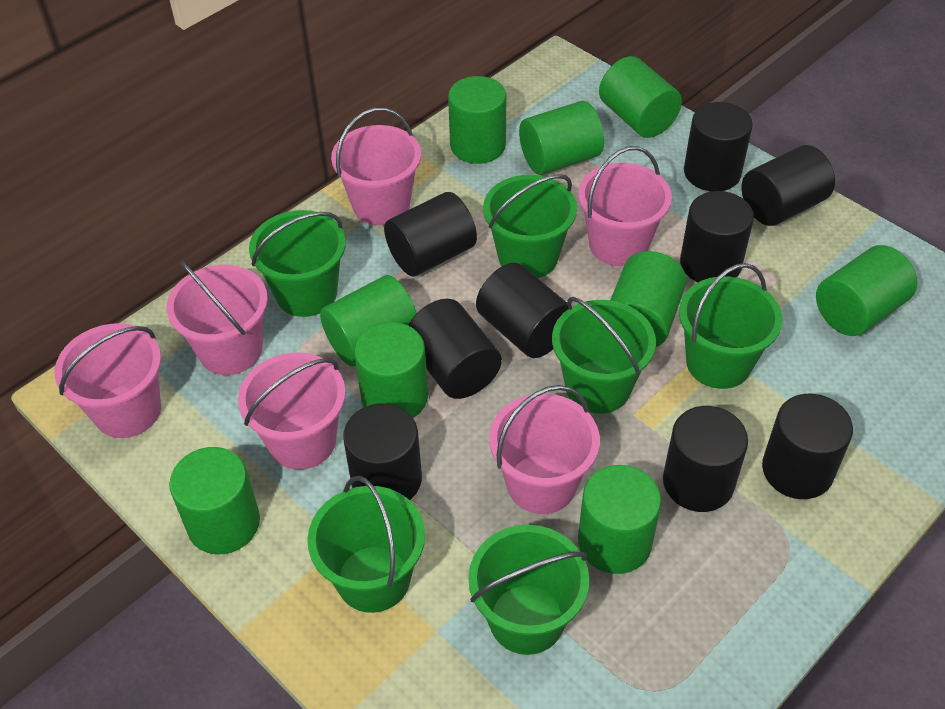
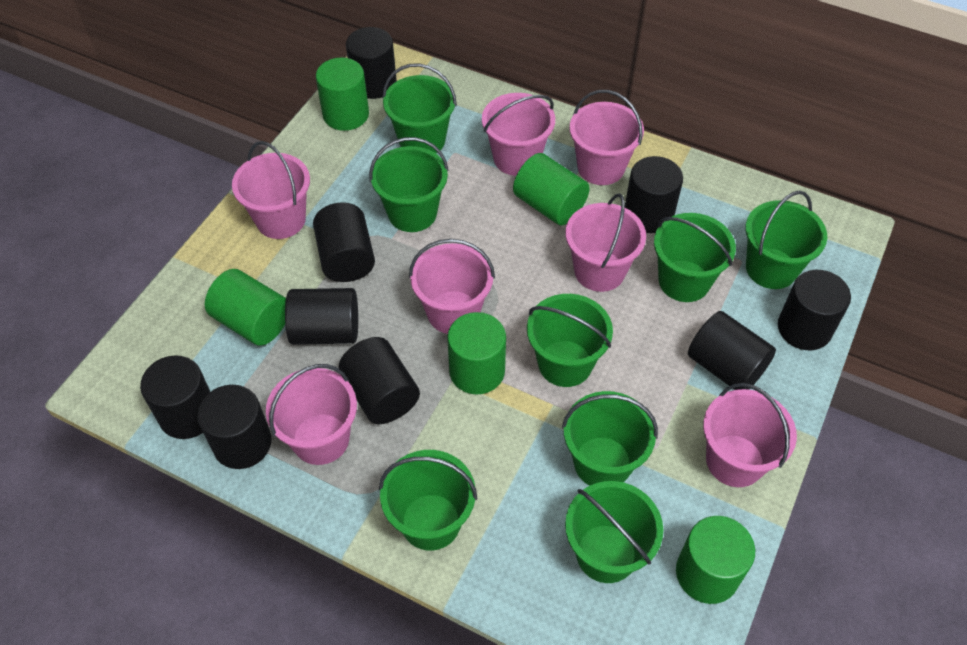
green bucket: 6 -> 8
green cylinder: 9 -> 5
pink bucket: 6 -> 7

